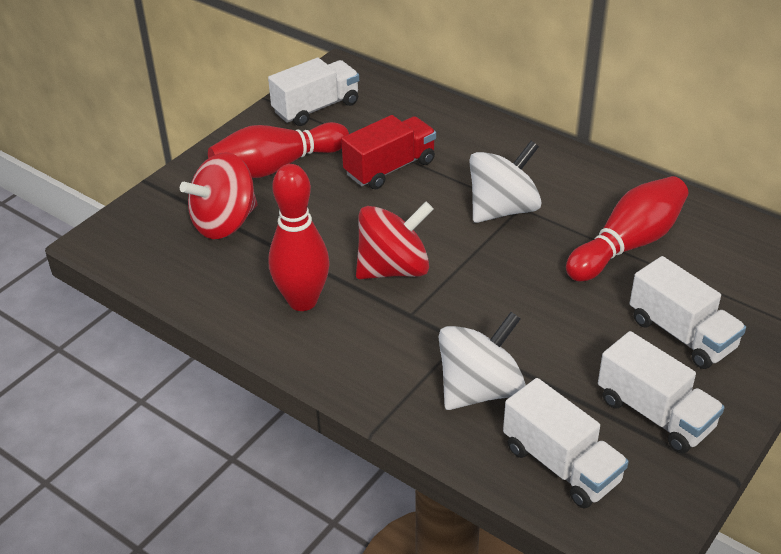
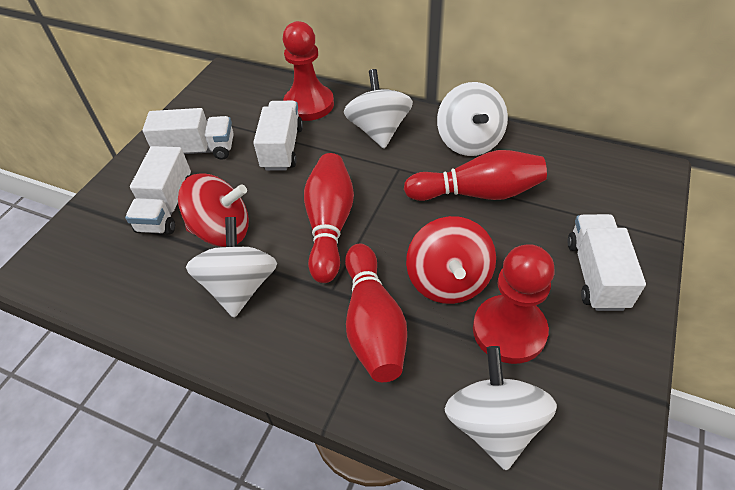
red pawn: 0 -> 2
red truck: 1 -> 0
white spinning top: 2 -> 4

